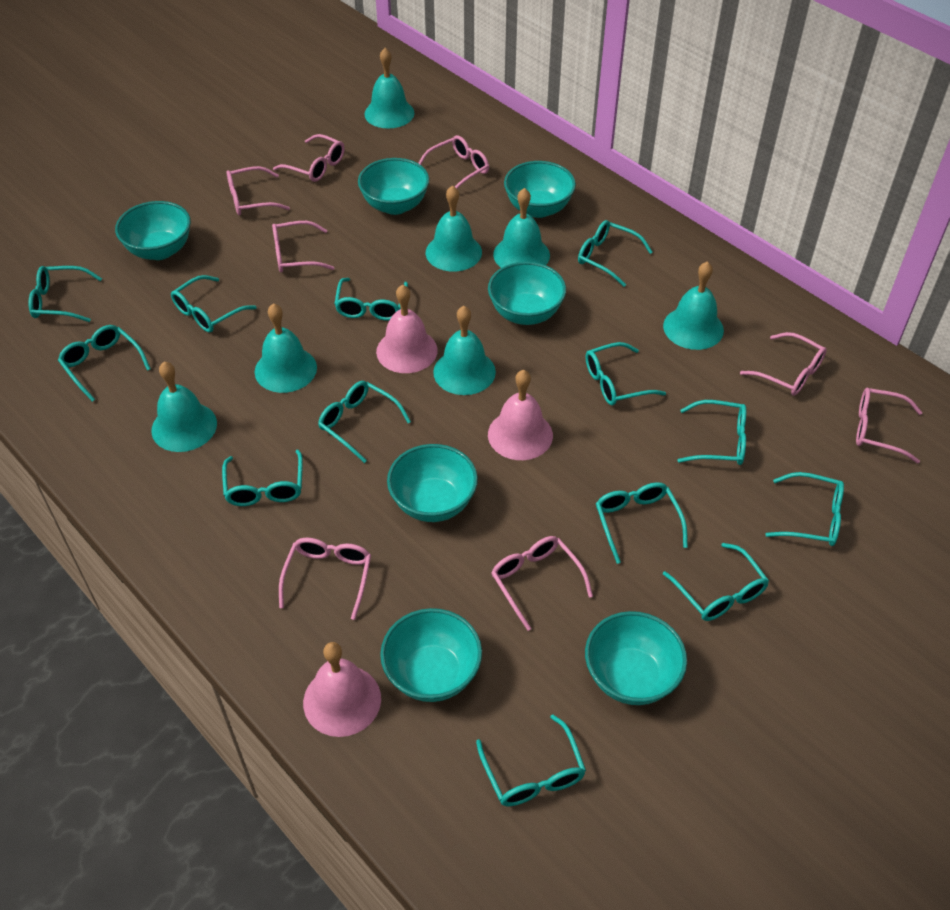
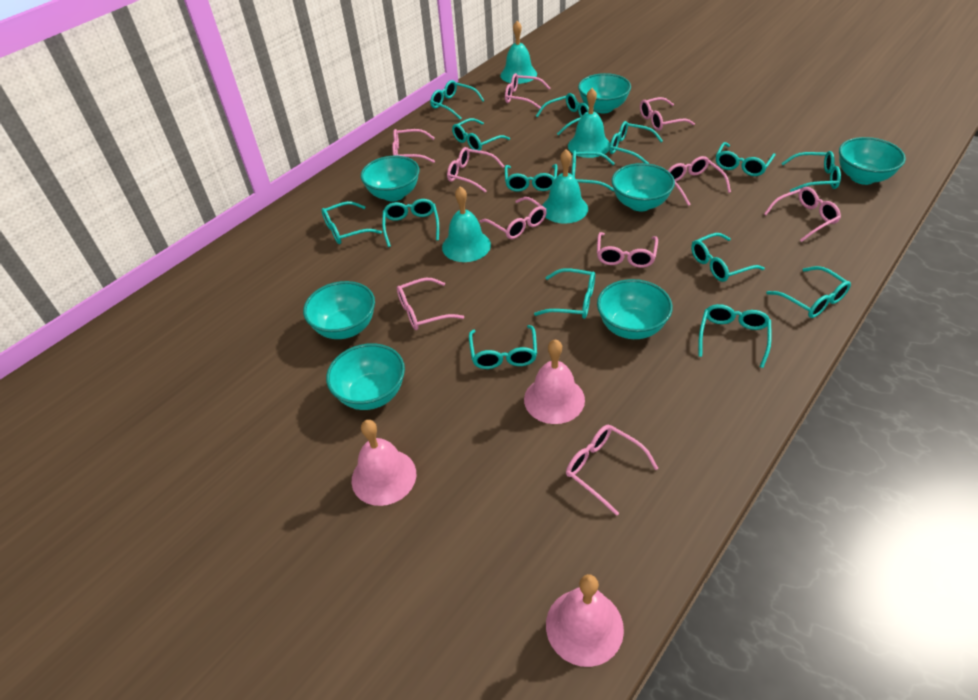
pink glasses: 8 -> 10
turquoise bell: 7 -> 4
turquoise glasses: 13 -> 15

